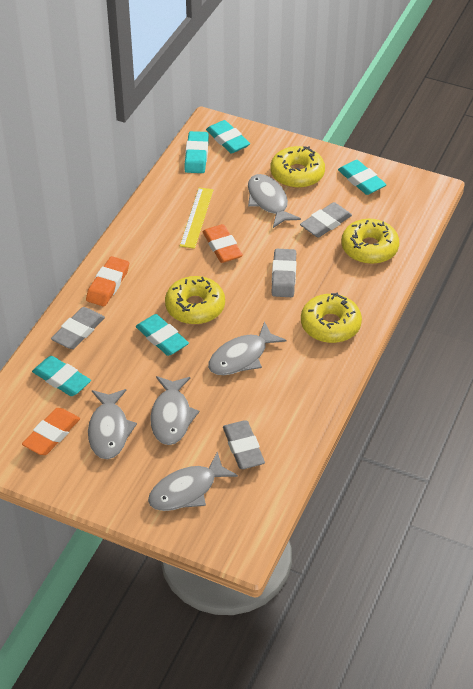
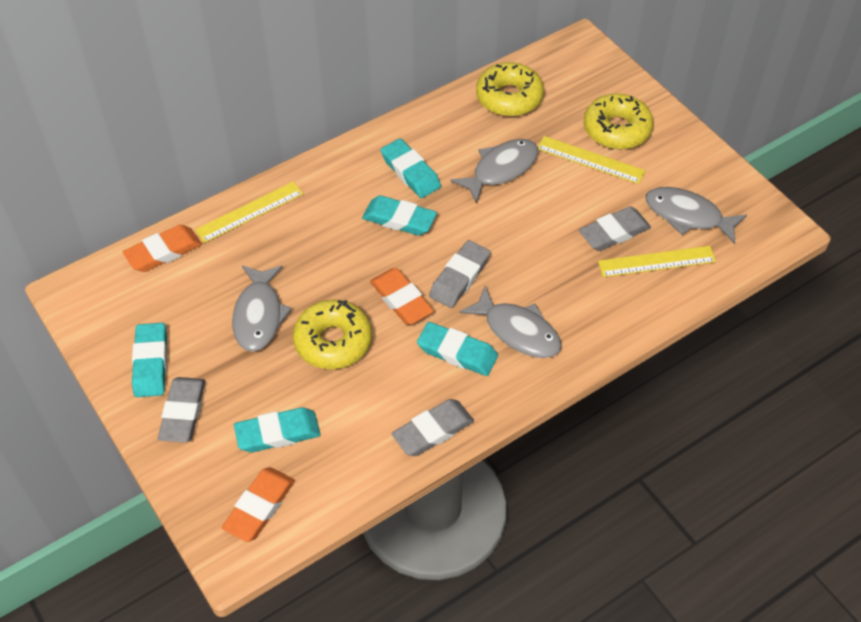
grey fish: 5 -> 4
yellow donut: 4 -> 3
yellow ruler: 1 -> 3

